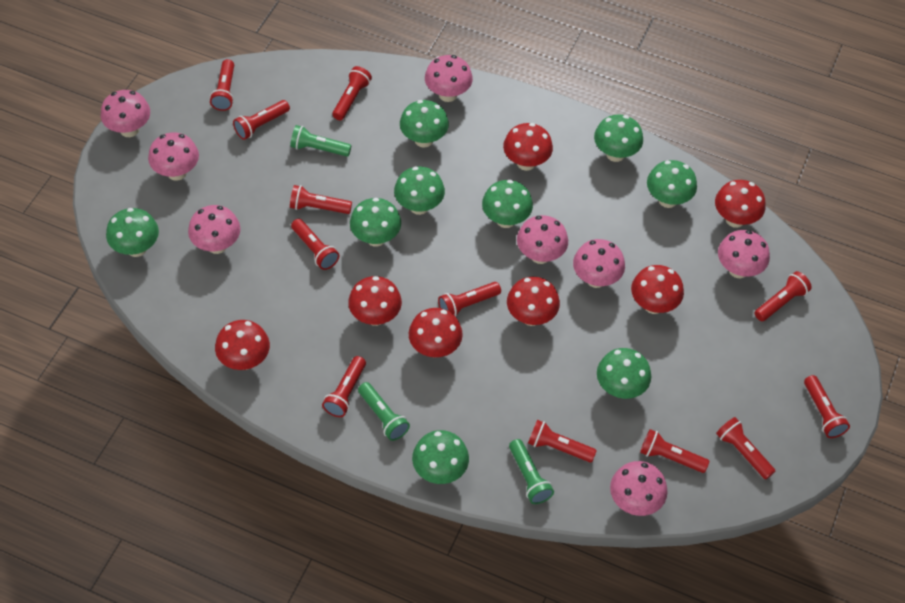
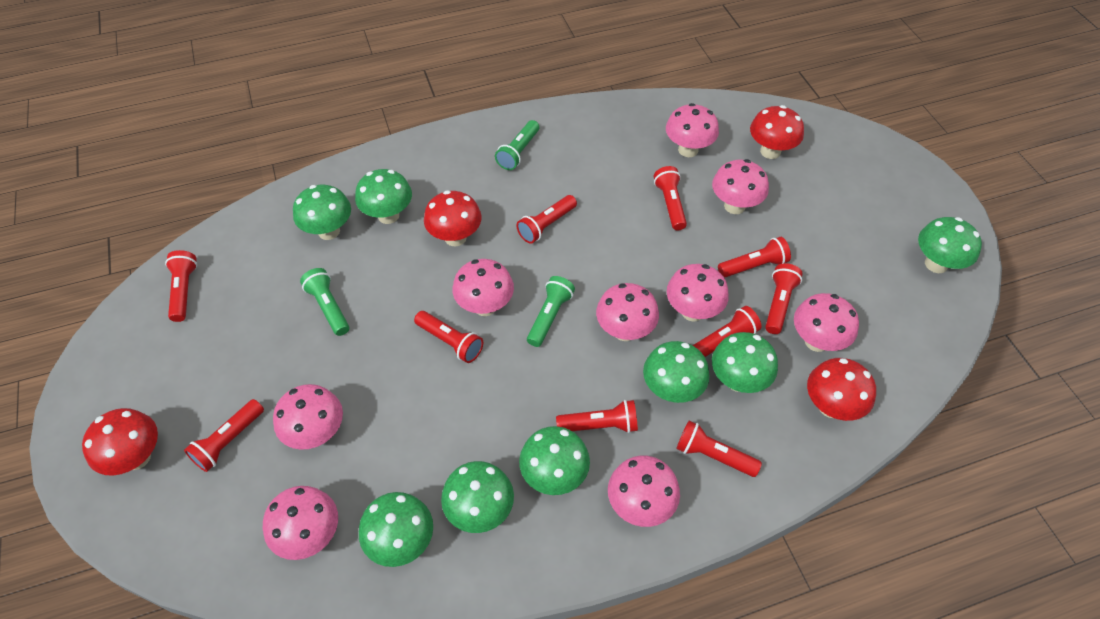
green mushroom: 9 -> 8
pink mushroom: 8 -> 9
red flashlight: 12 -> 10
red mushroom: 7 -> 4

